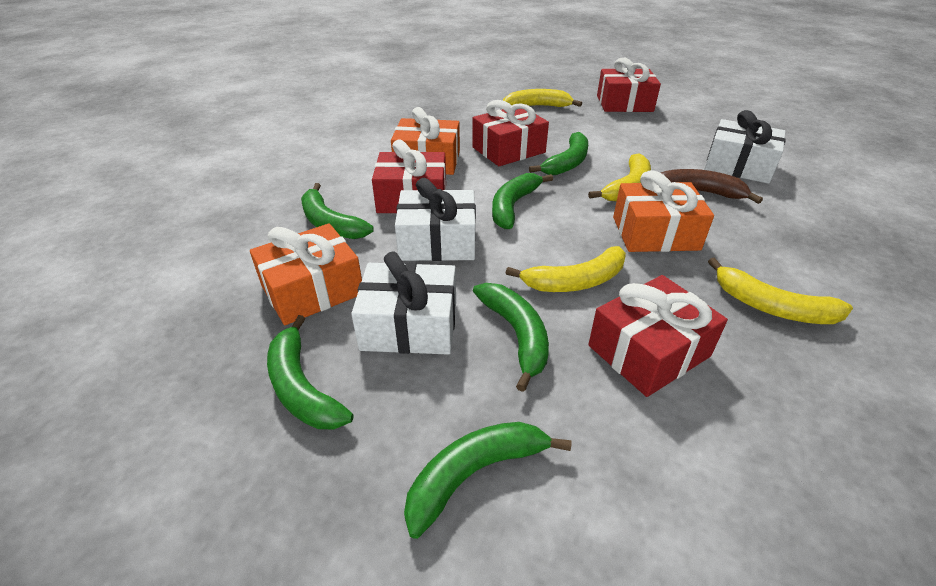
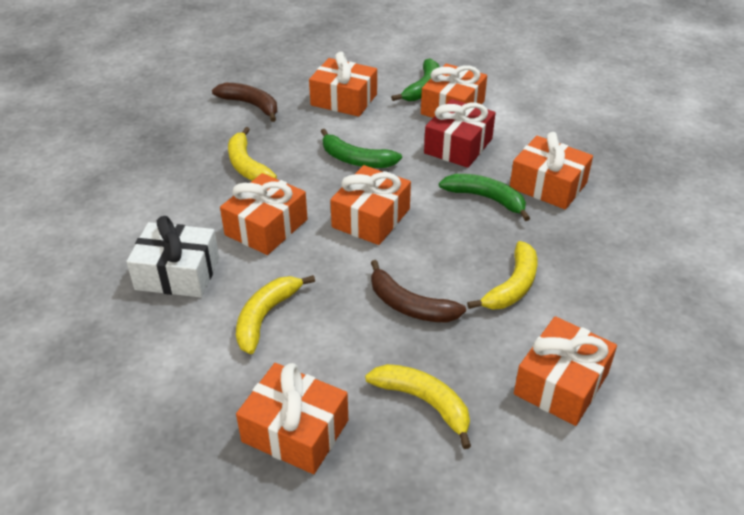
brown banana: 1 -> 2
green banana: 6 -> 3
orange gift: 3 -> 7
red gift: 4 -> 1
white gift: 3 -> 1

